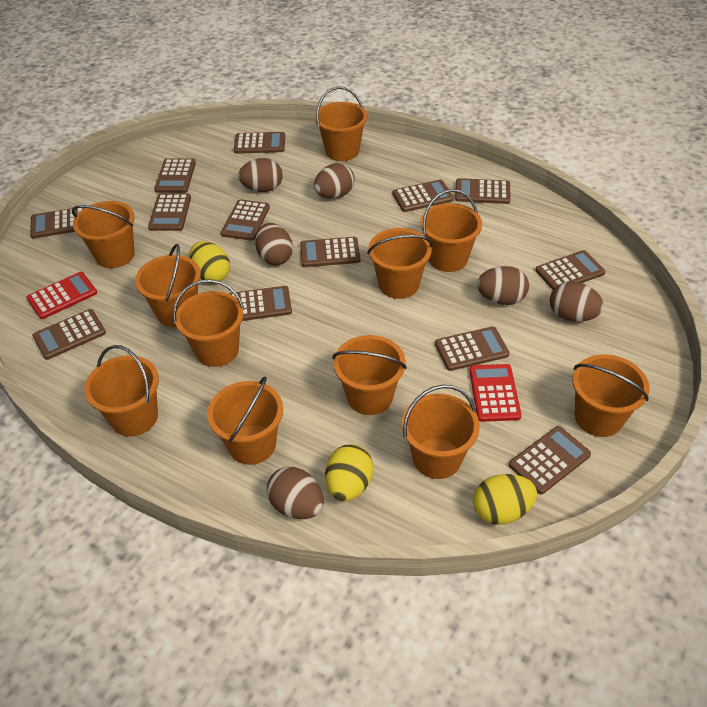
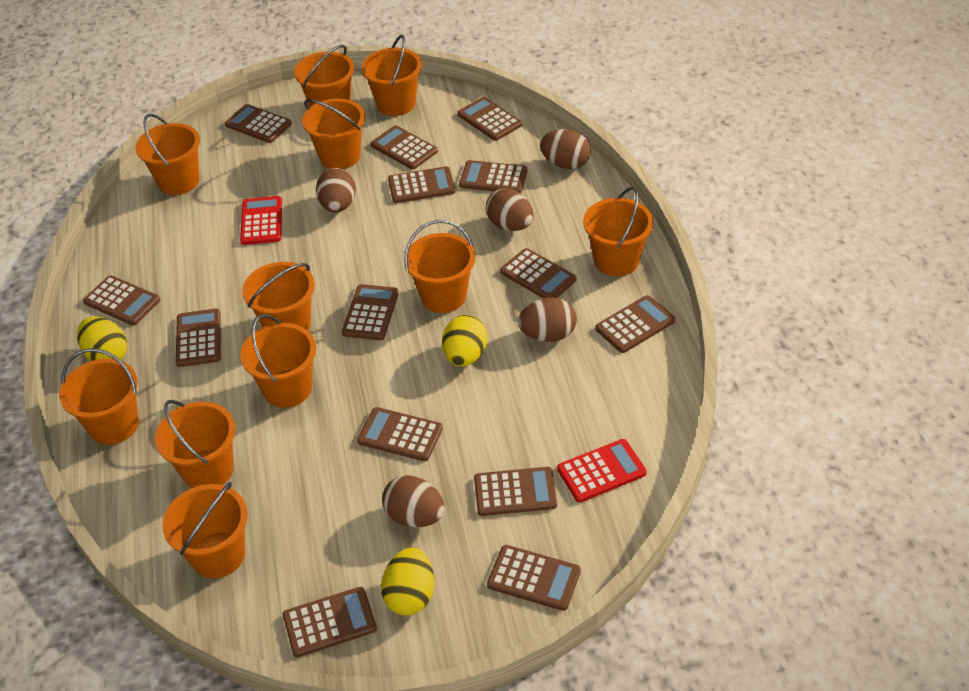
brown calculator: 13 -> 14
brown egg: 6 -> 5

